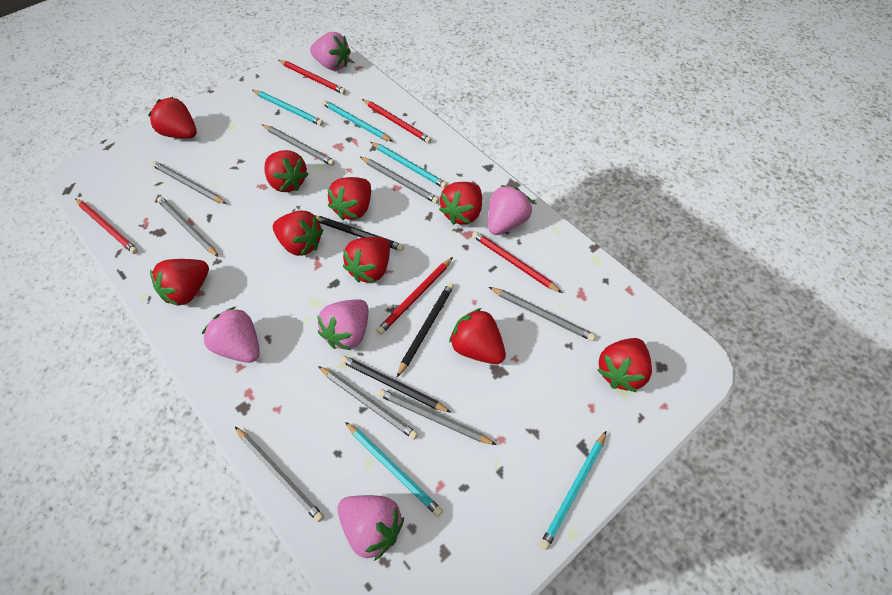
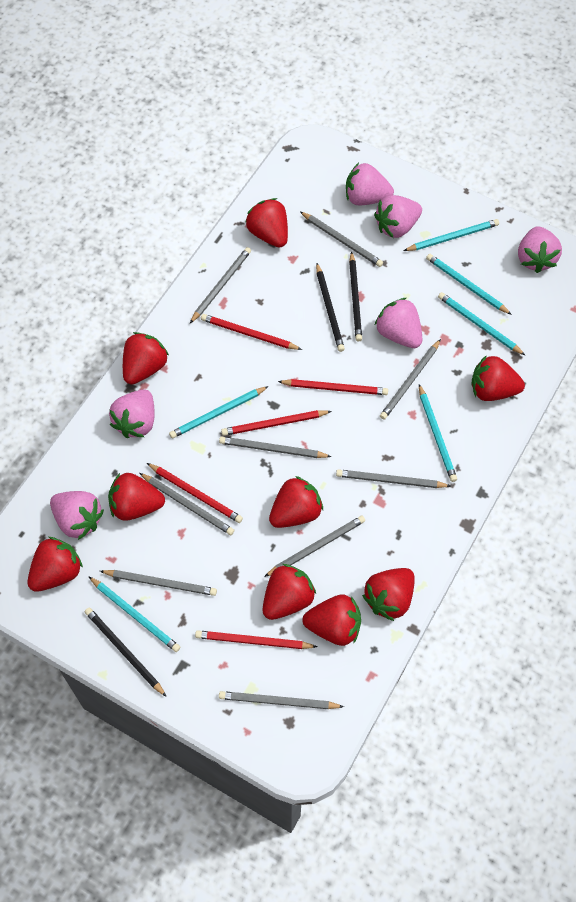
grey pencil: 8 -> 9
pink strawberry: 5 -> 6
turquoise pencil: 5 -> 6

